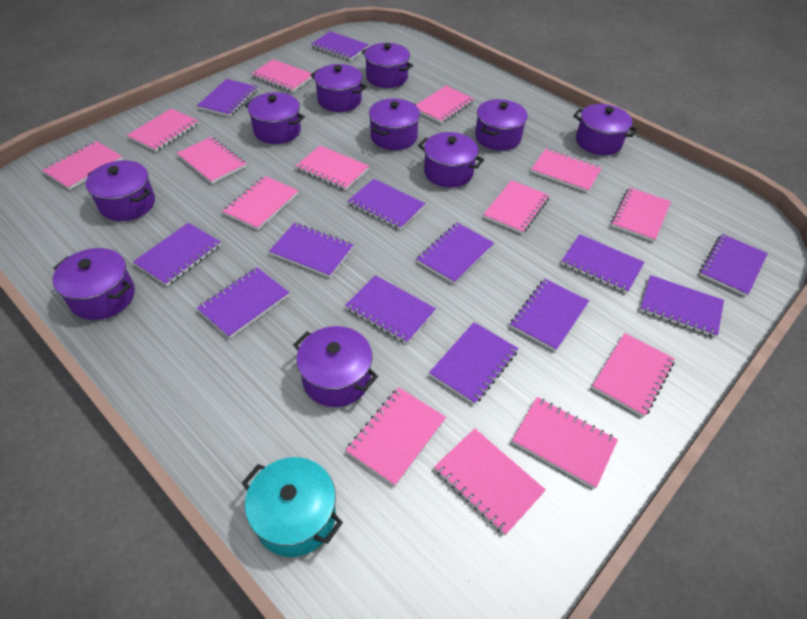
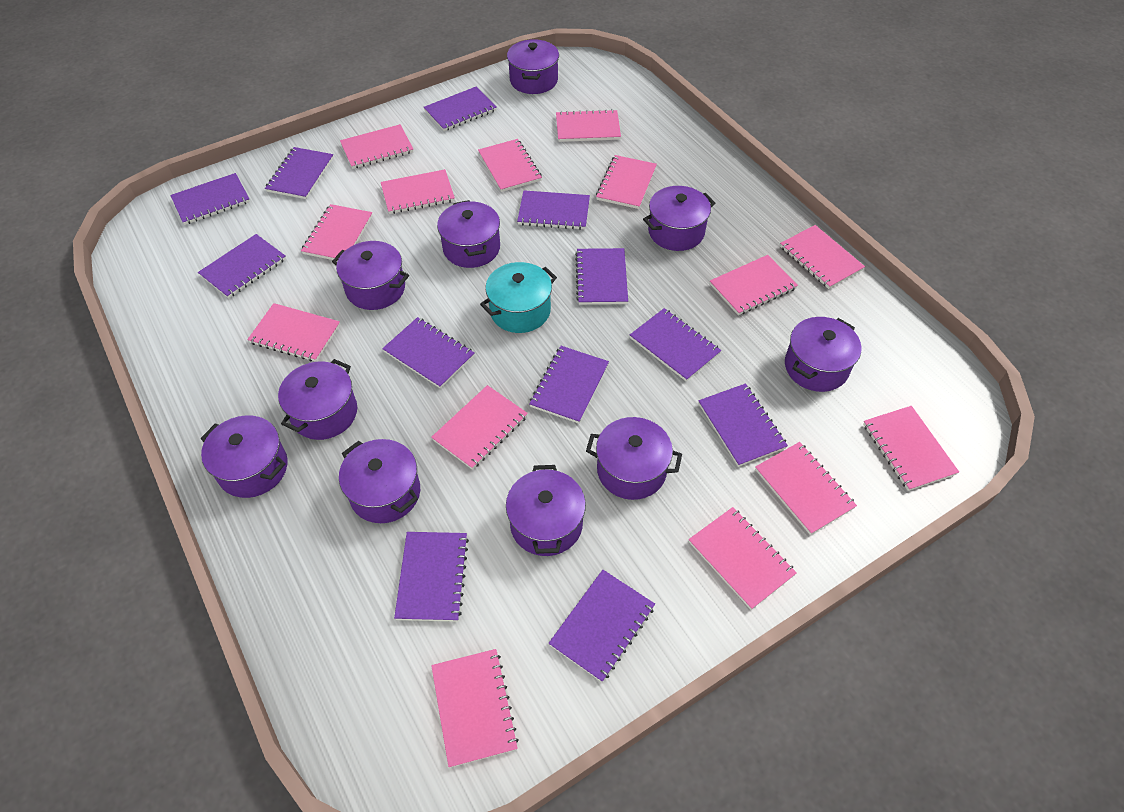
purple notebook: 13 -> 12

